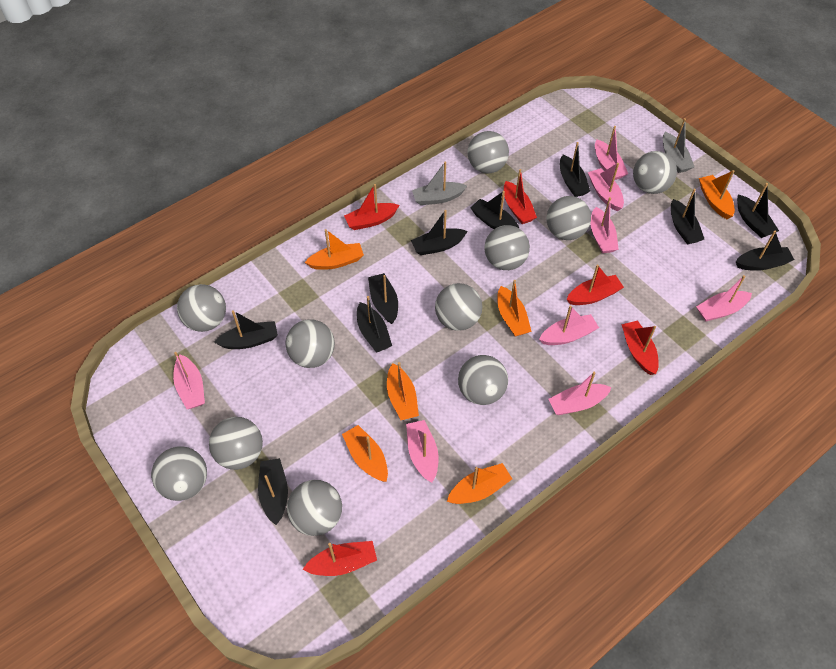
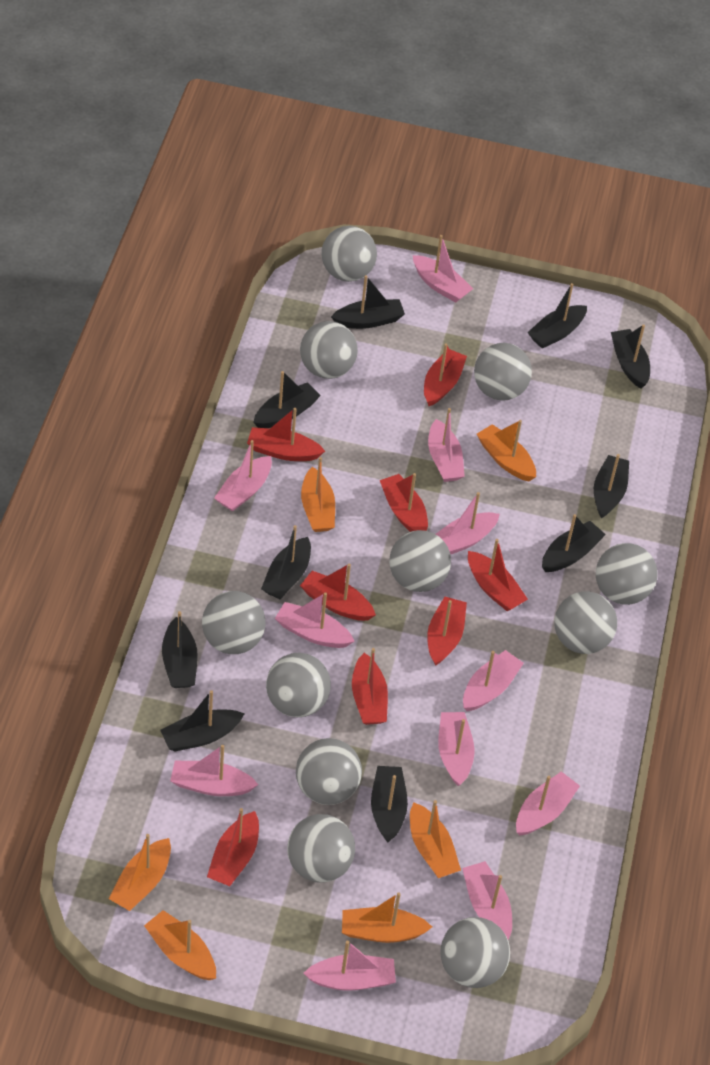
grey boat: 2 -> 0
pink boat: 8 -> 11
red boat: 5 -> 8

